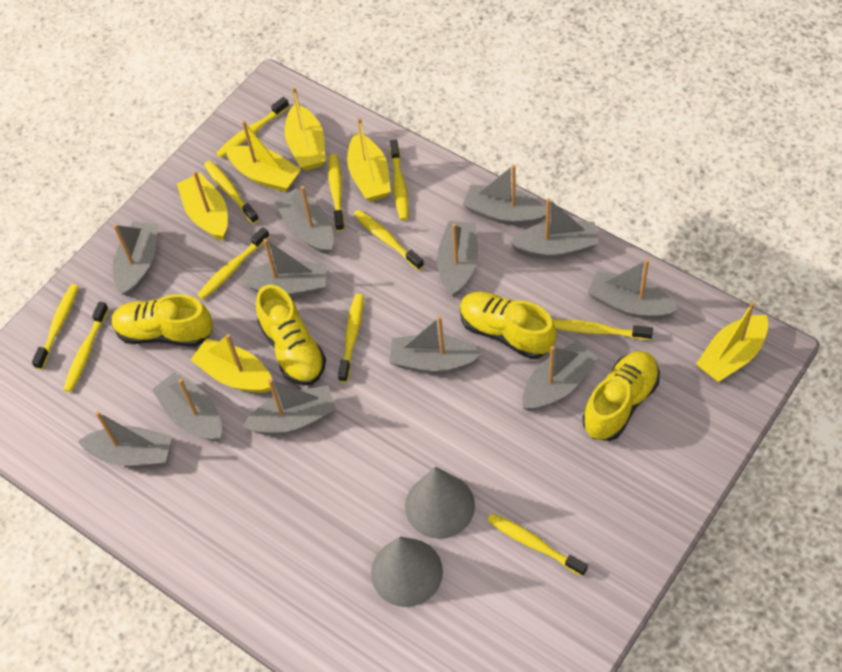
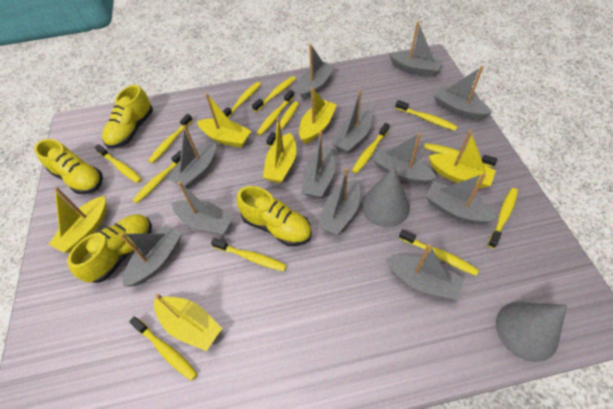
yellow toothbrush: 11 -> 14

